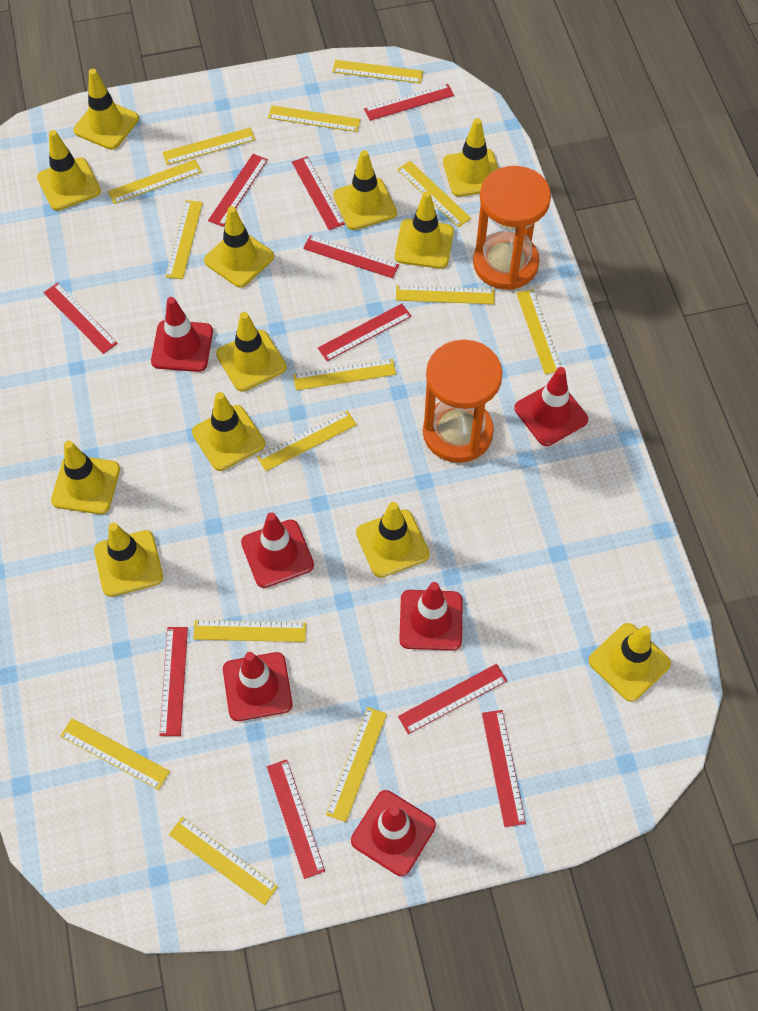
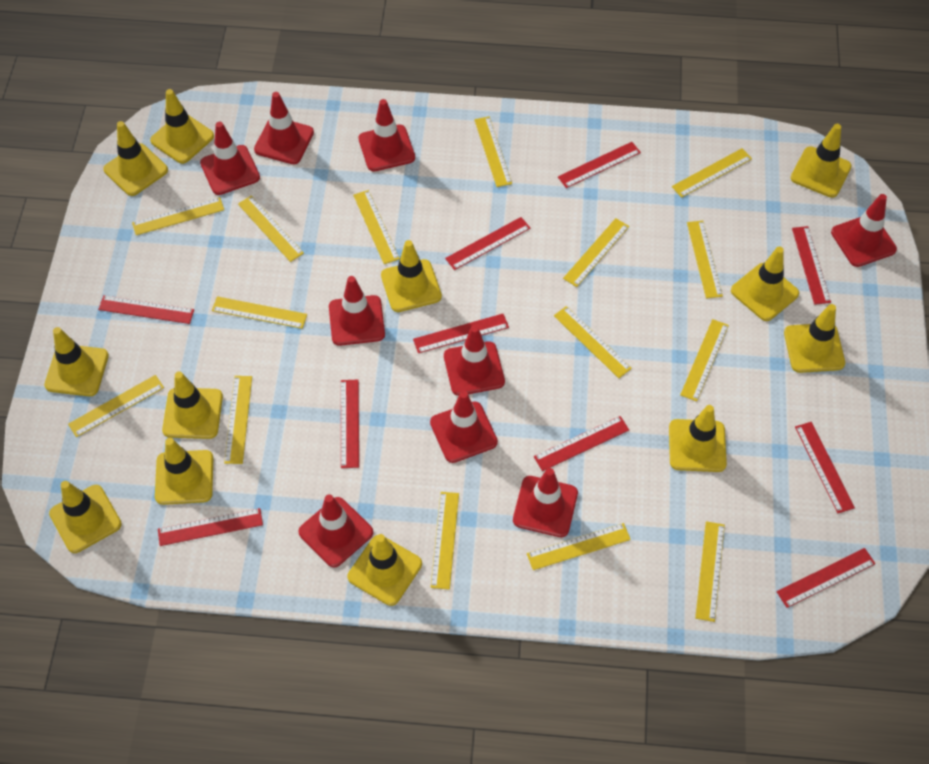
orange hourglass: 2 -> 0
red traffic cone: 6 -> 9
yellow ruler: 14 -> 15

